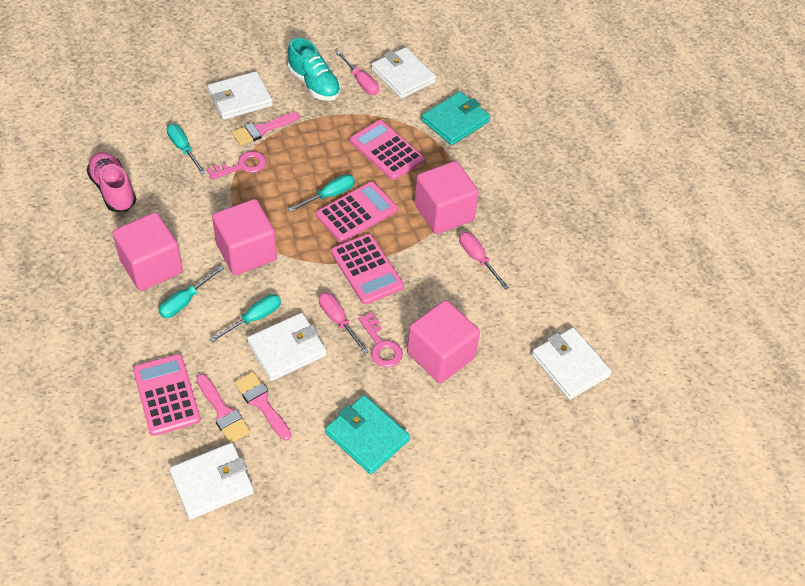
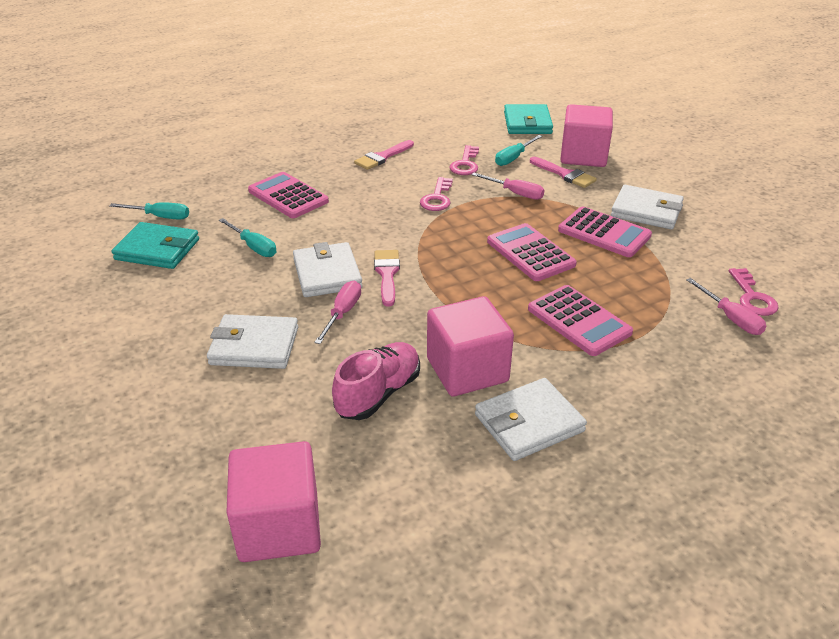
pink cube: 4 -> 3
pink key: 2 -> 3
turquoise screwdriver: 4 -> 3
turquoise shoe: 1 -> 0
white wallet: 5 -> 4

